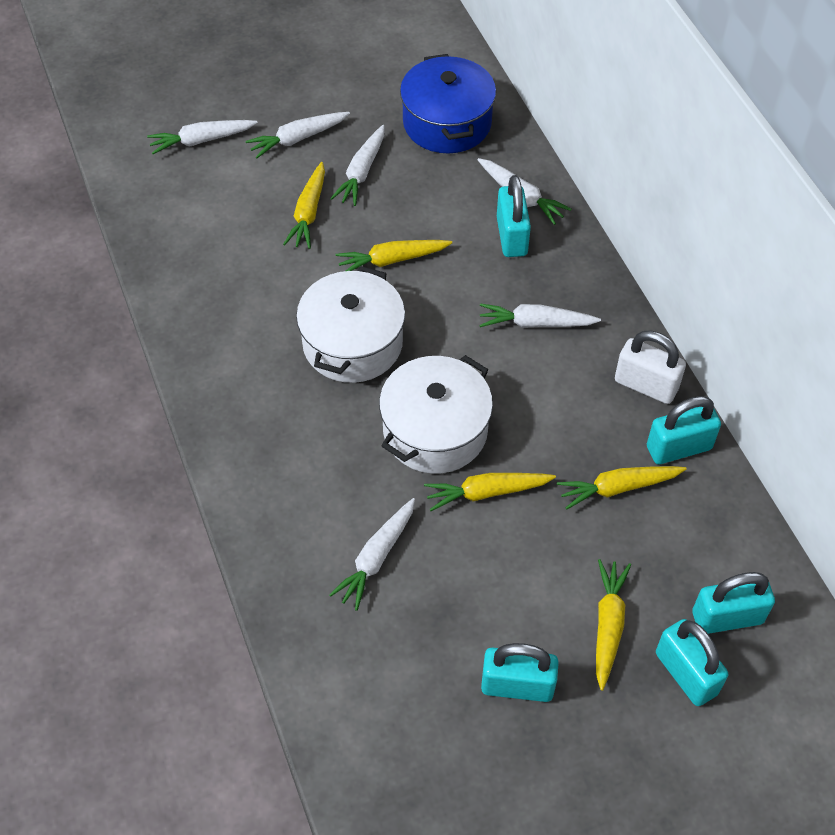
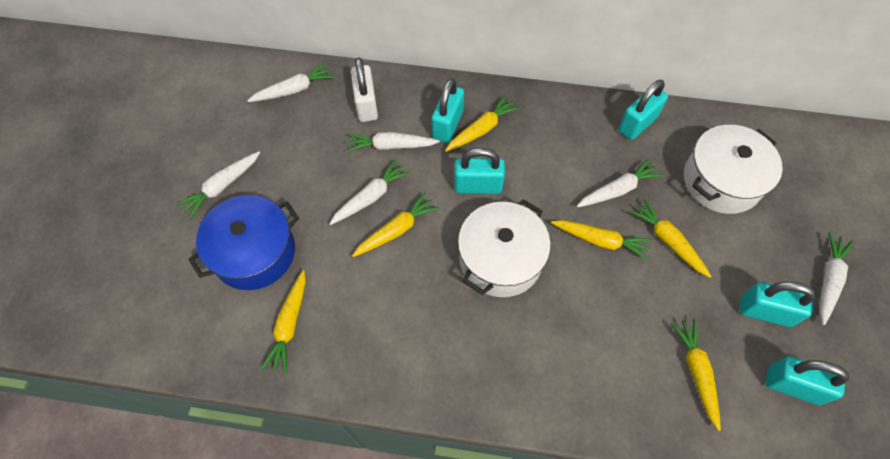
yellow carrot: 5 -> 6

